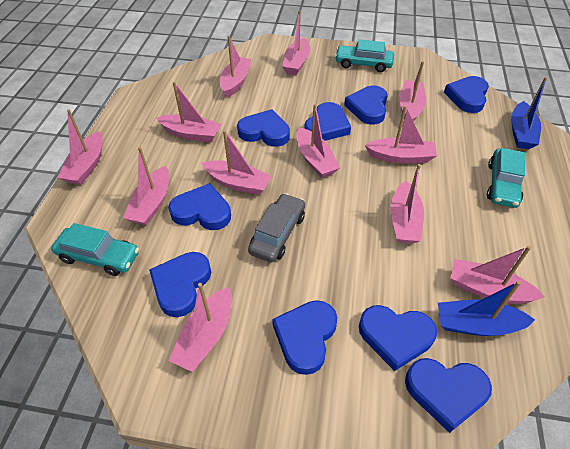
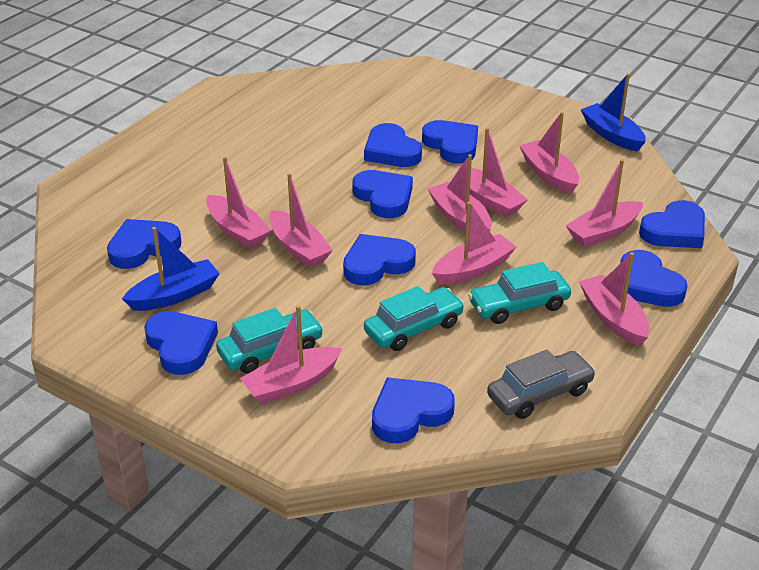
pink boat: 12 -> 9

